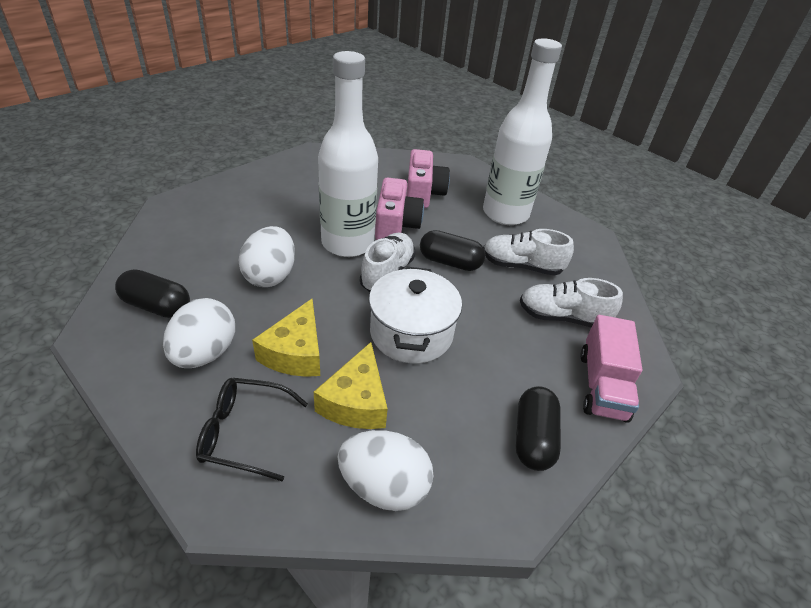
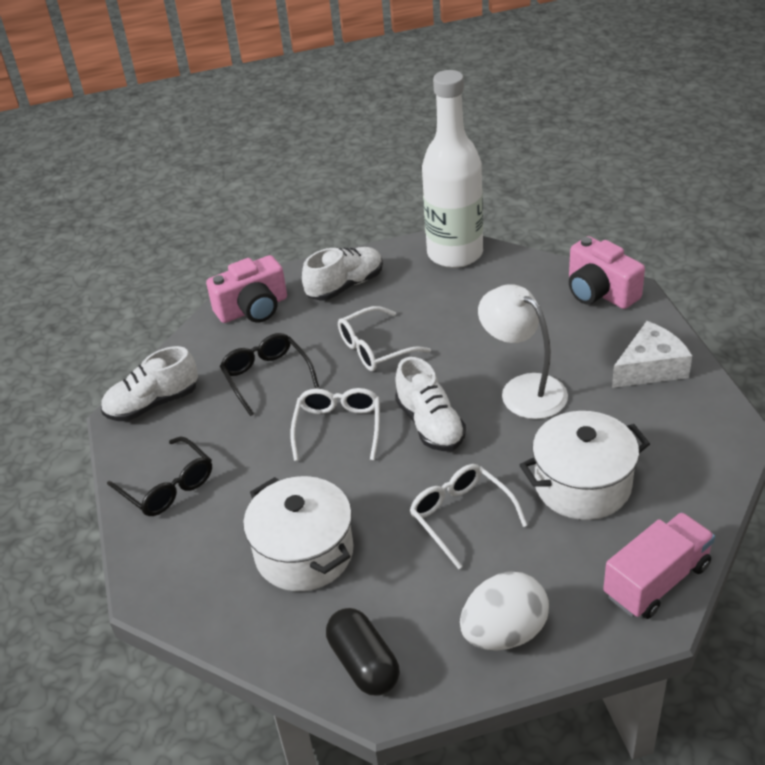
black capsule: 3 -> 1
black glasses: 1 -> 2
white bottle: 2 -> 1
white cheese: 0 -> 1
white egg: 3 -> 1
white glasses: 0 -> 3
white lamp: 0 -> 1
white pot: 1 -> 2
yellow cheese: 2 -> 0

